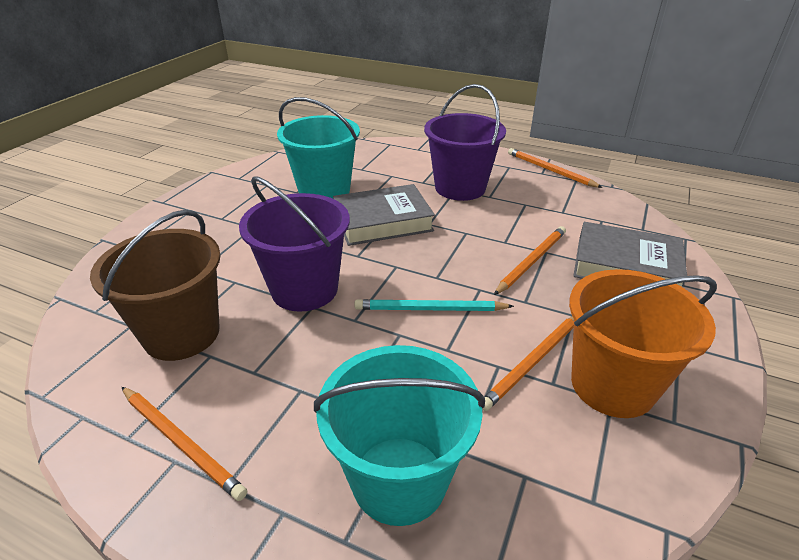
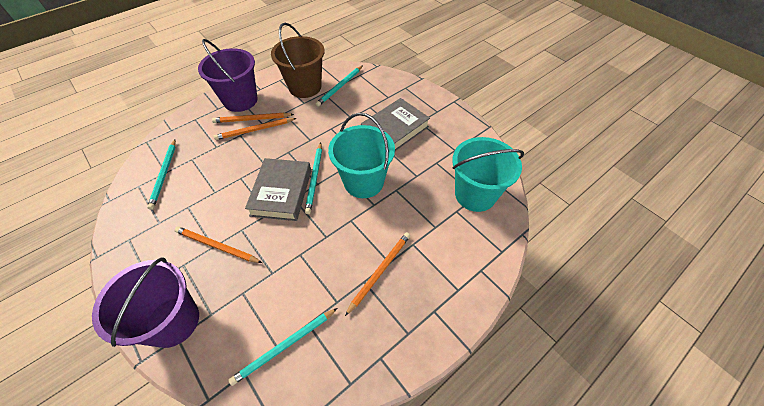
orange bucket: 1 -> 0
turquoise pencil: 1 -> 4

